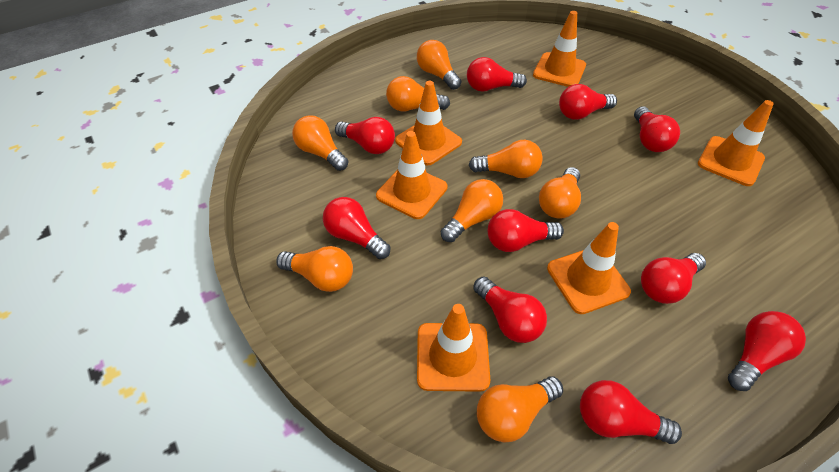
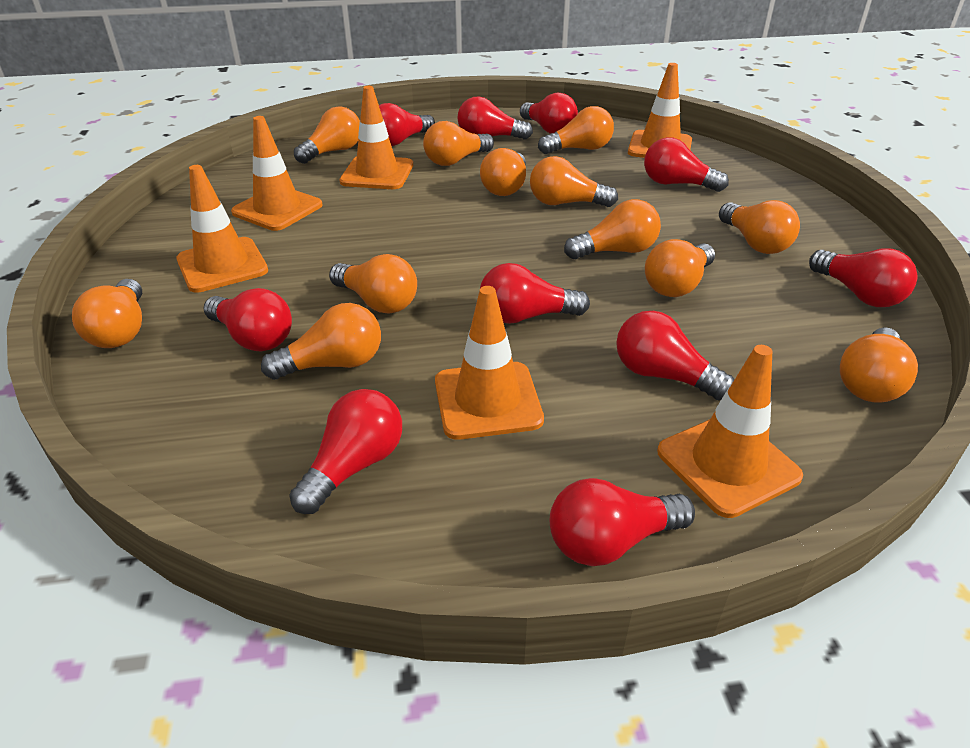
orange light bulb: 8 -> 12

